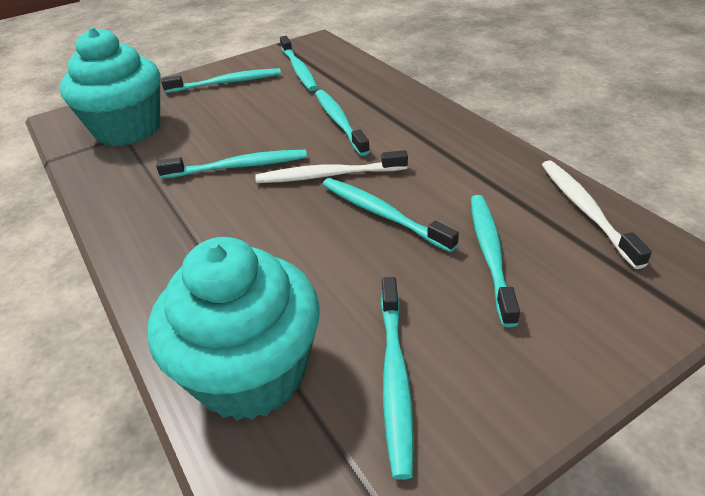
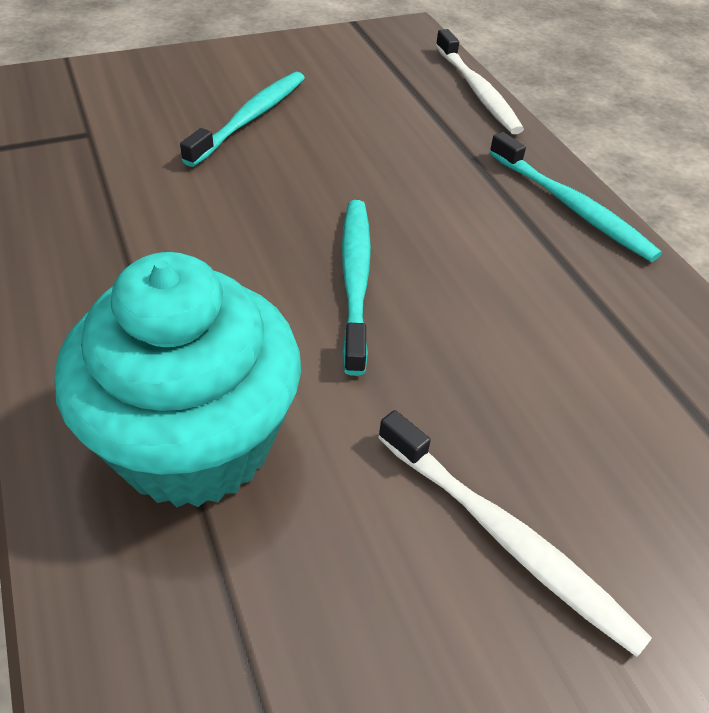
turquoise cupcake: 2 -> 1
turquoise toothbrush: 7 -> 3

